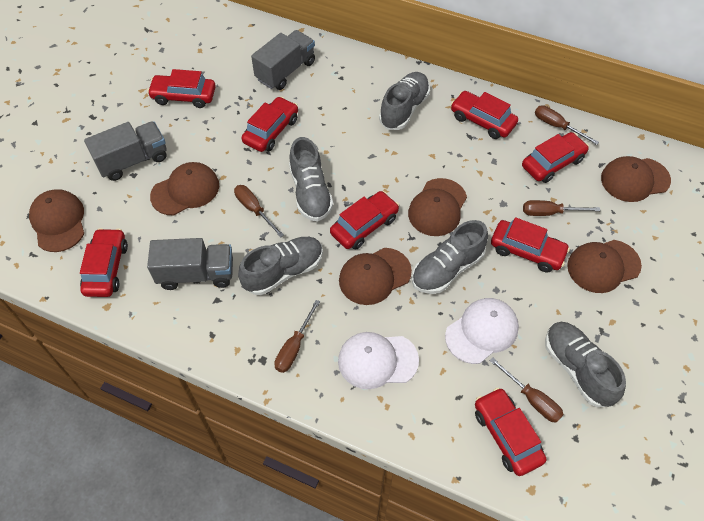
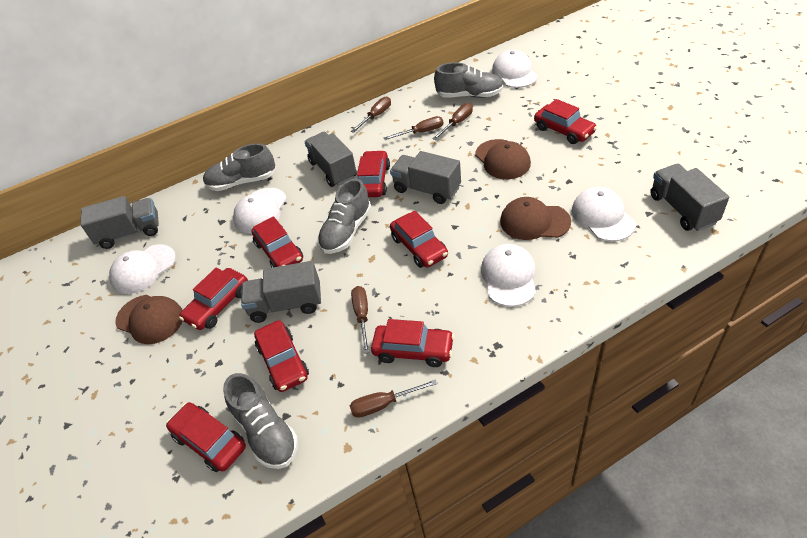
brown cap: 6 -> 3
grey shoe: 5 -> 4
grey truck: 3 -> 5
white cap: 2 -> 5

